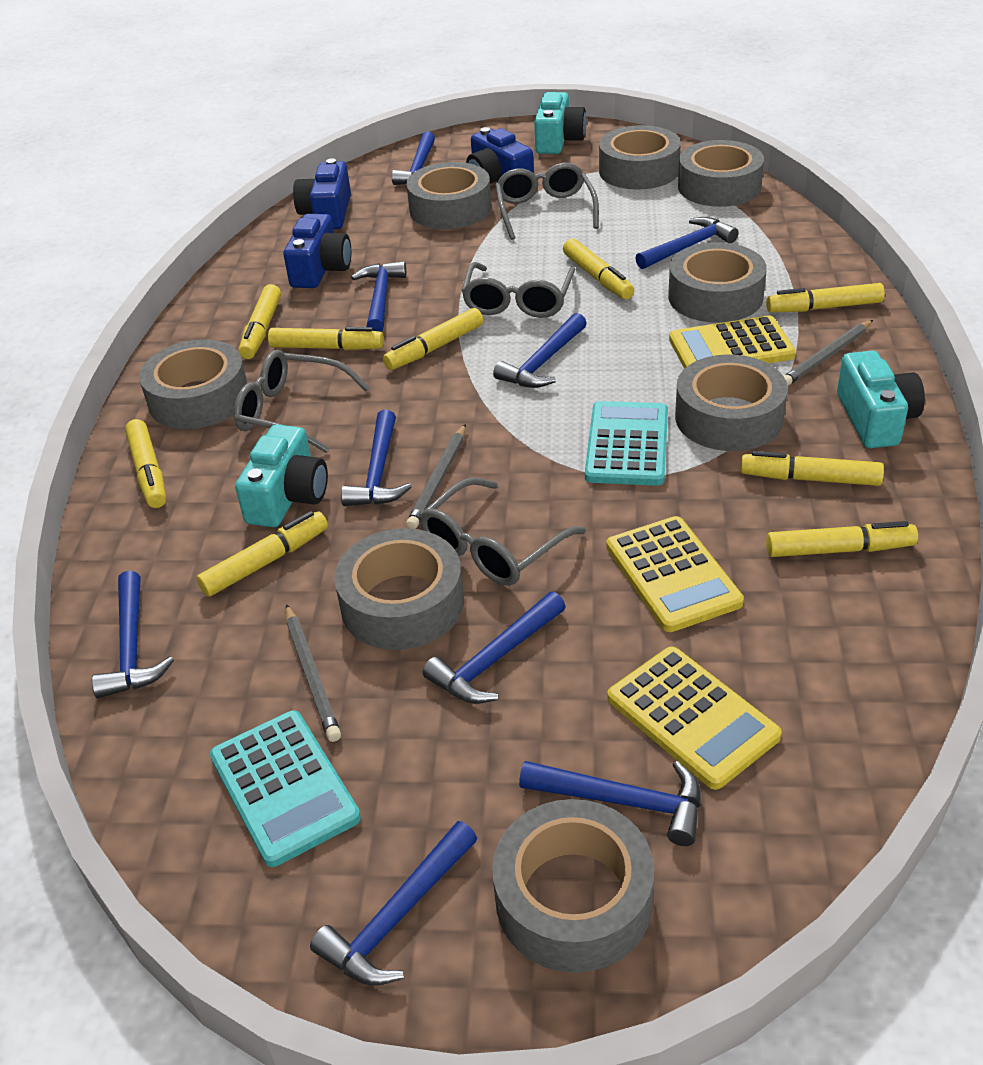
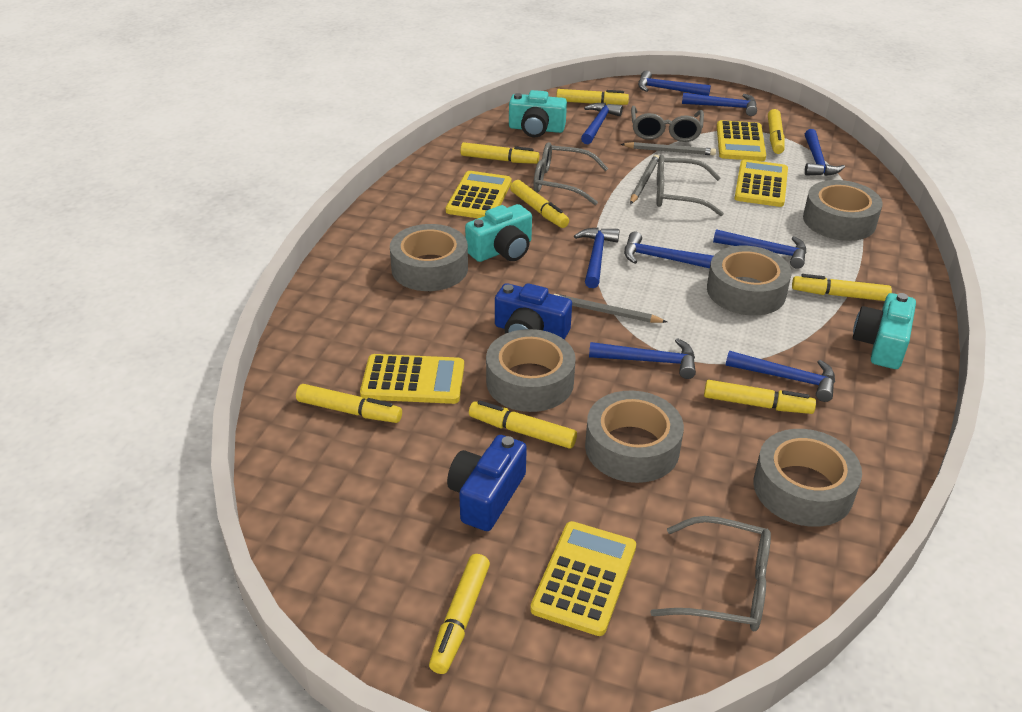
blue camera: 3 -> 2
grey tape: 8 -> 6
turquoise calculator: 2 -> 0
yellow calculator: 3 -> 5

